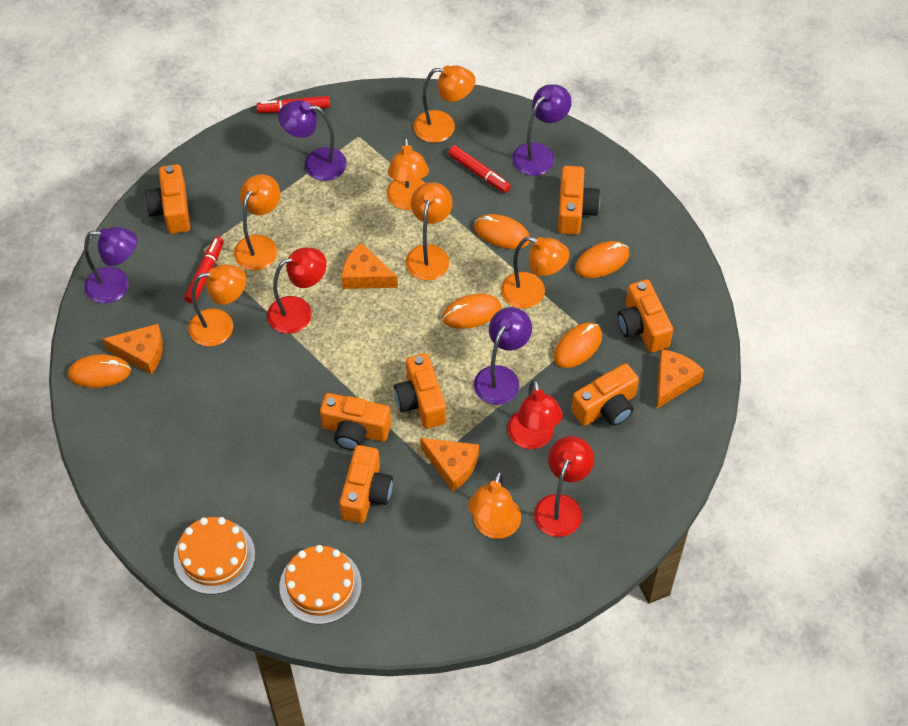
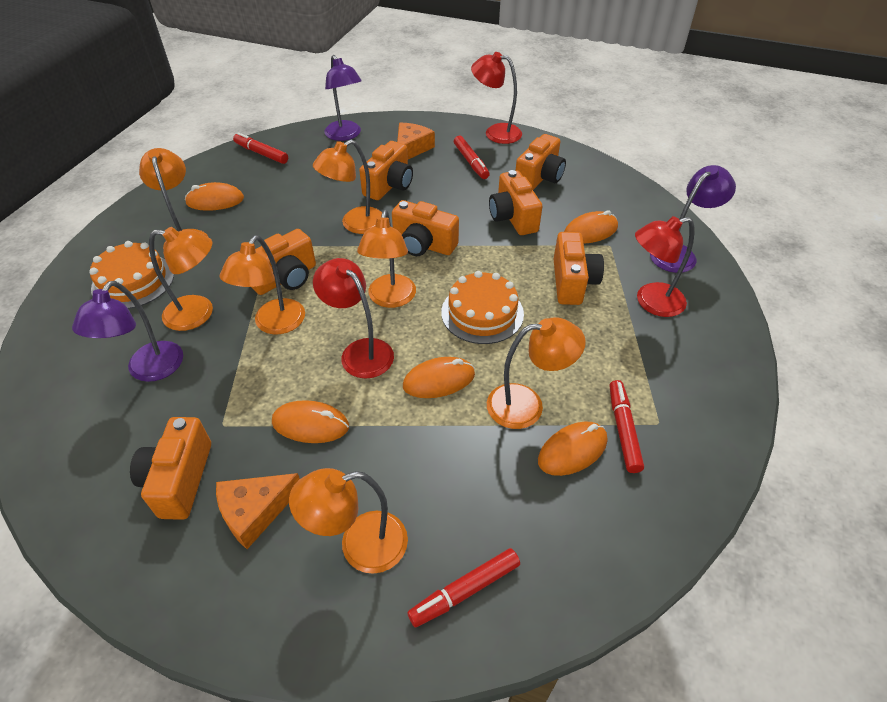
orange cheese: 4 -> 2
purple lamp: 4 -> 3
red marker: 3 -> 4

